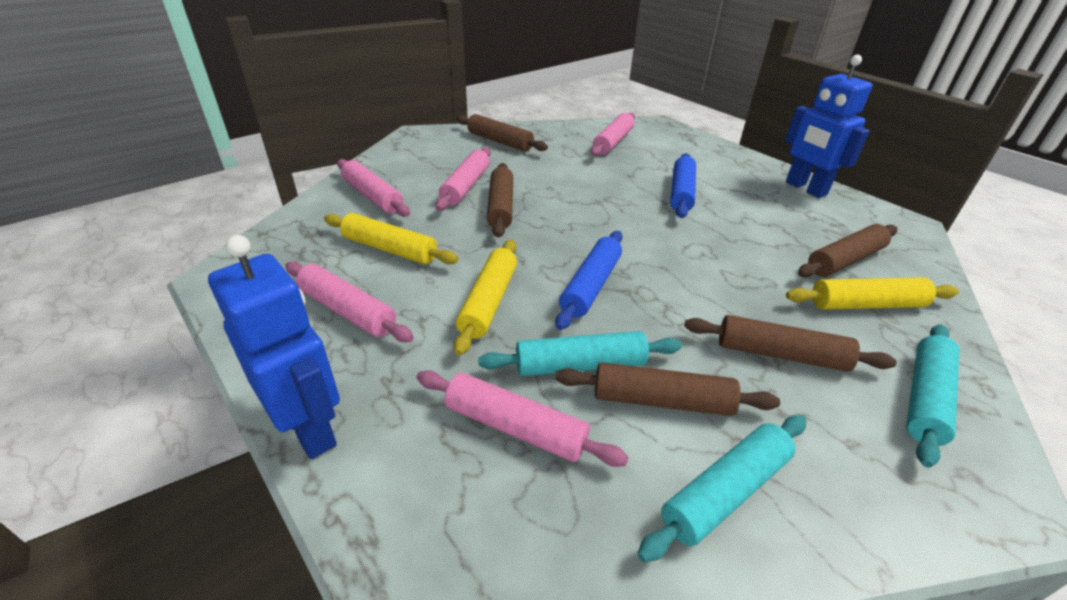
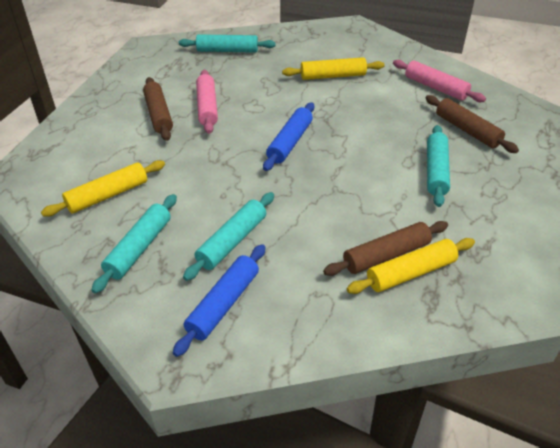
blue robot: 2 -> 0
brown rolling pin: 5 -> 3
pink rolling pin: 5 -> 2
turquoise rolling pin: 3 -> 4

